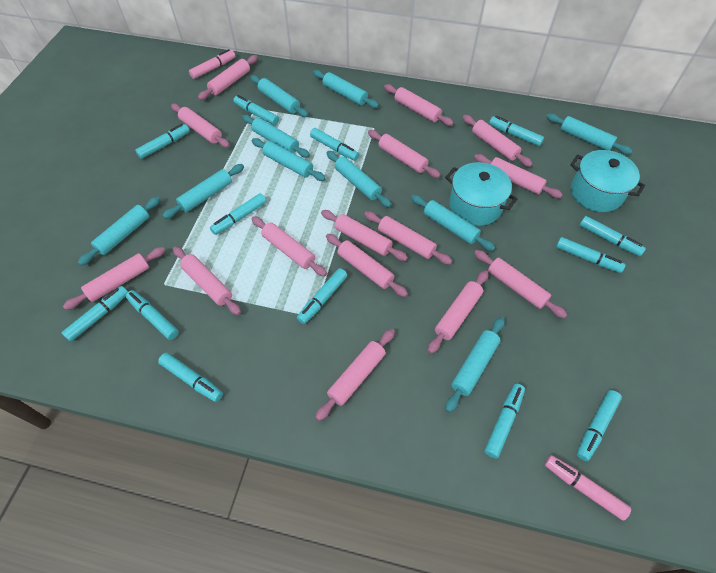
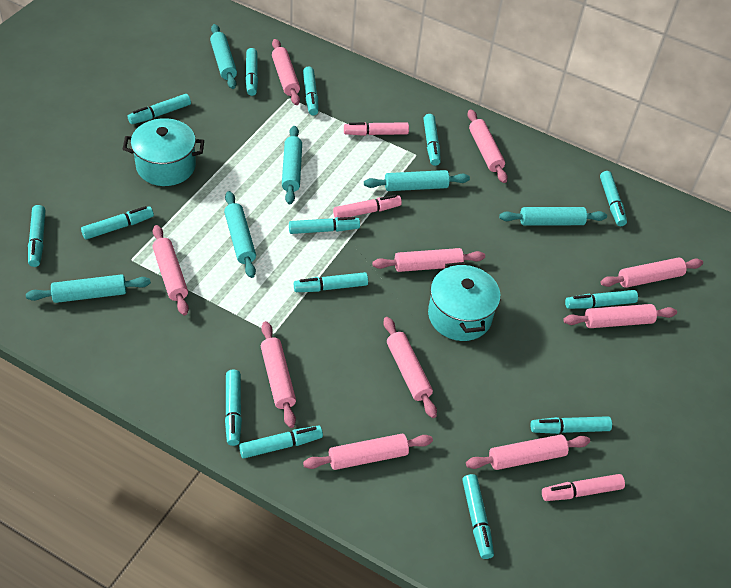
pink marker: 2 -> 3
pink rolling pin: 15 -> 10
turquoise marker: 13 -> 14
turquoise rolling pin: 10 -> 6

